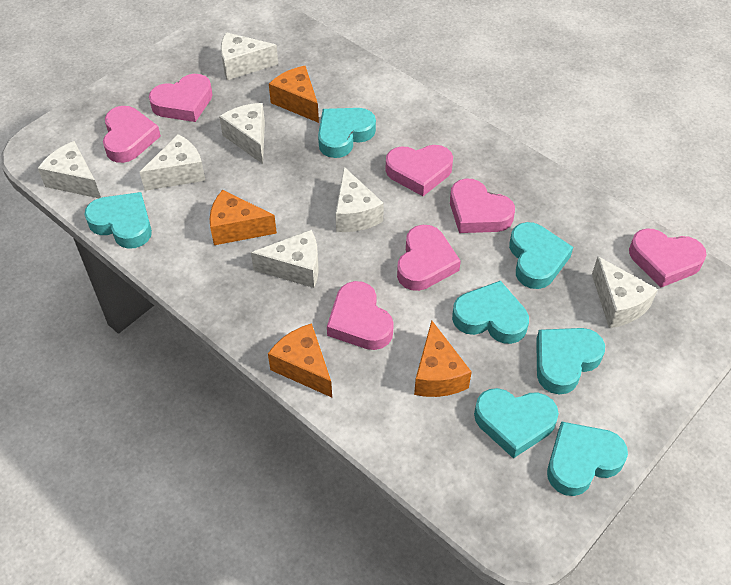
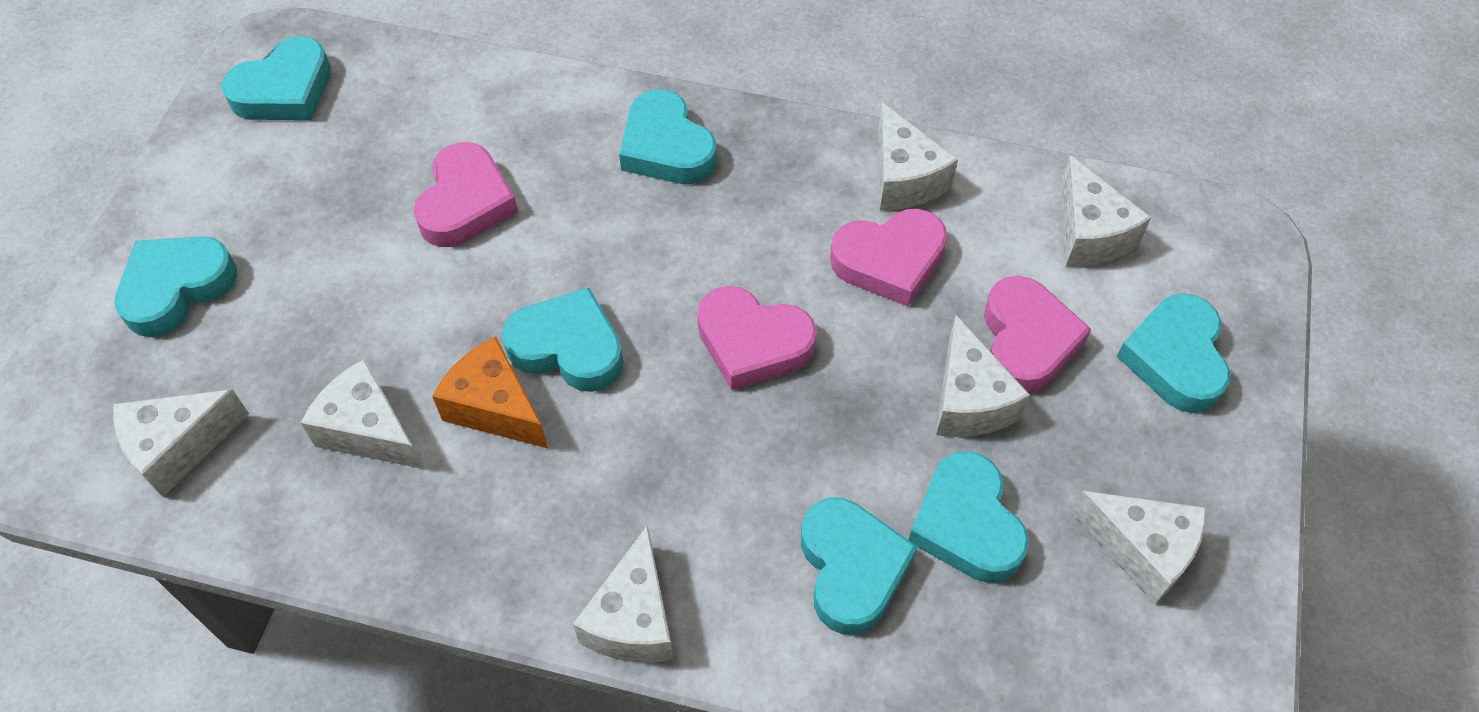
orange cheese: 4 -> 1
pink heart: 7 -> 4

